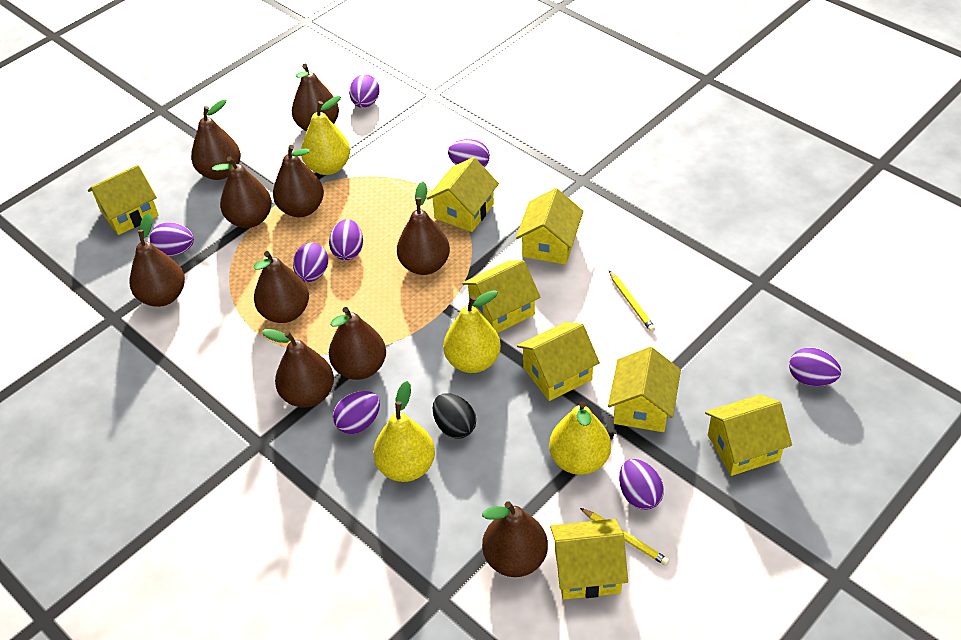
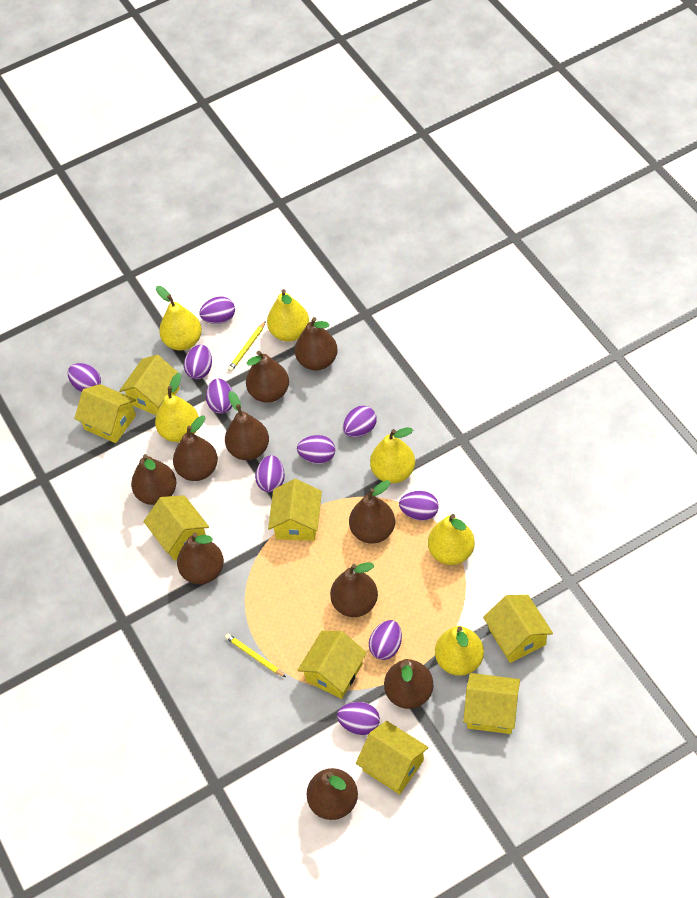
black egg: 1 -> 0
purple egg: 8 -> 10
yellow pear: 4 -> 6

